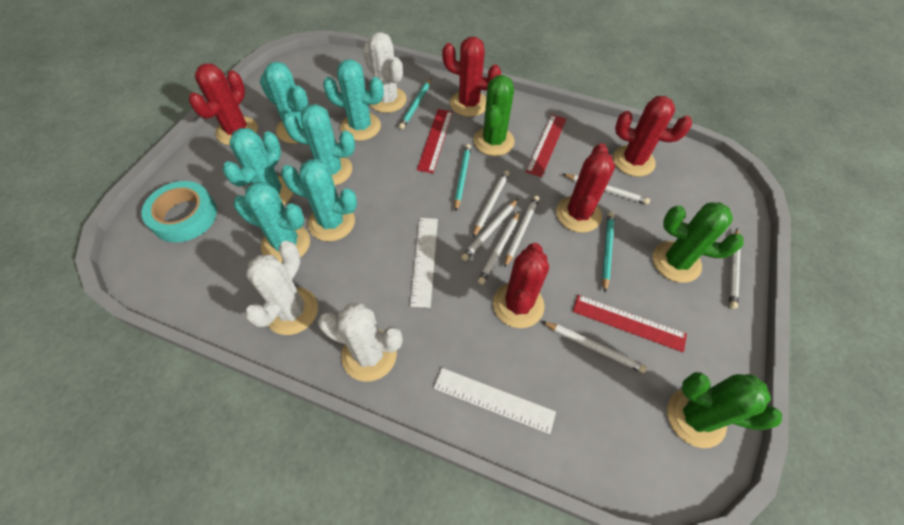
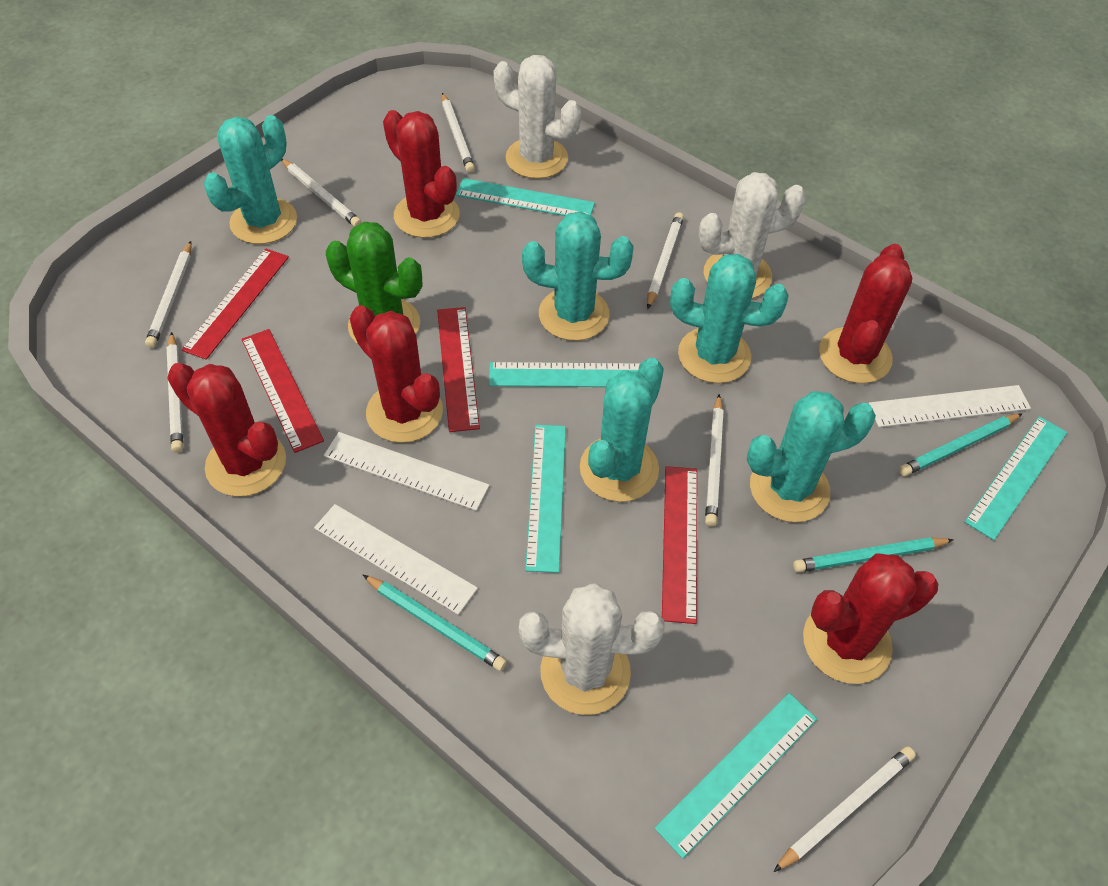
green cactus: 3 -> 1
red ruler: 3 -> 4
turquoise cactus: 6 -> 5
turquoise ruler: 0 -> 5
turquoise tape: 1 -> 0
white ruler: 2 -> 3

